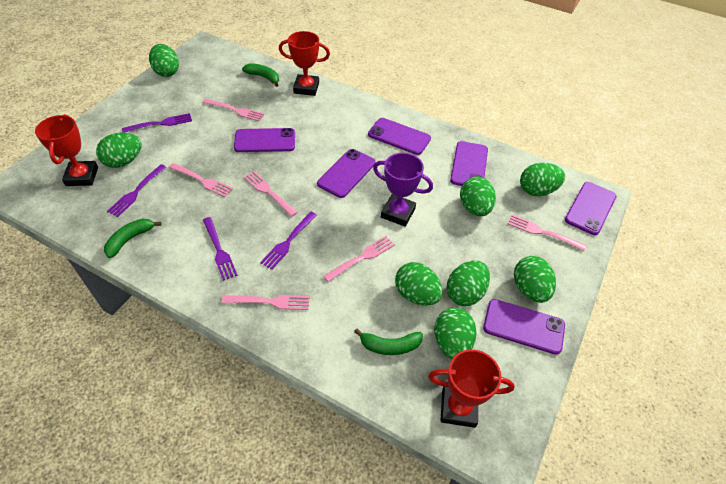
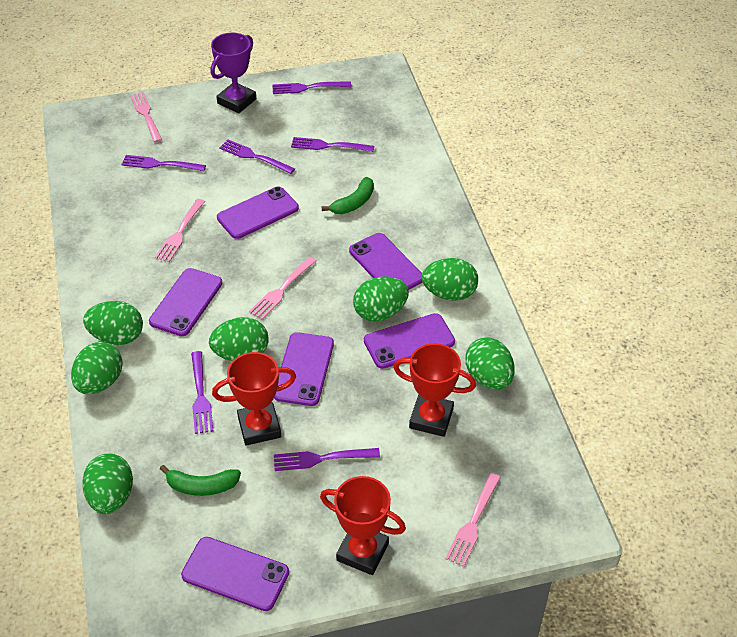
green banana: 3 -> 2
green egg: 8 -> 7
pink fork: 6 -> 4
purple fork: 4 -> 6

